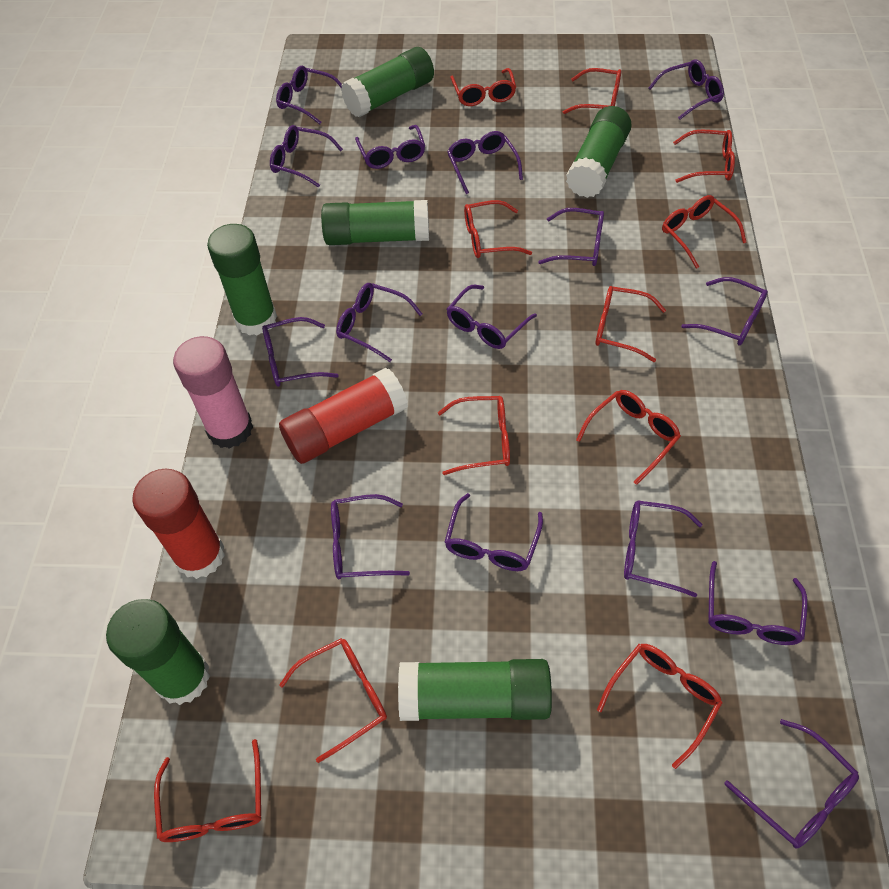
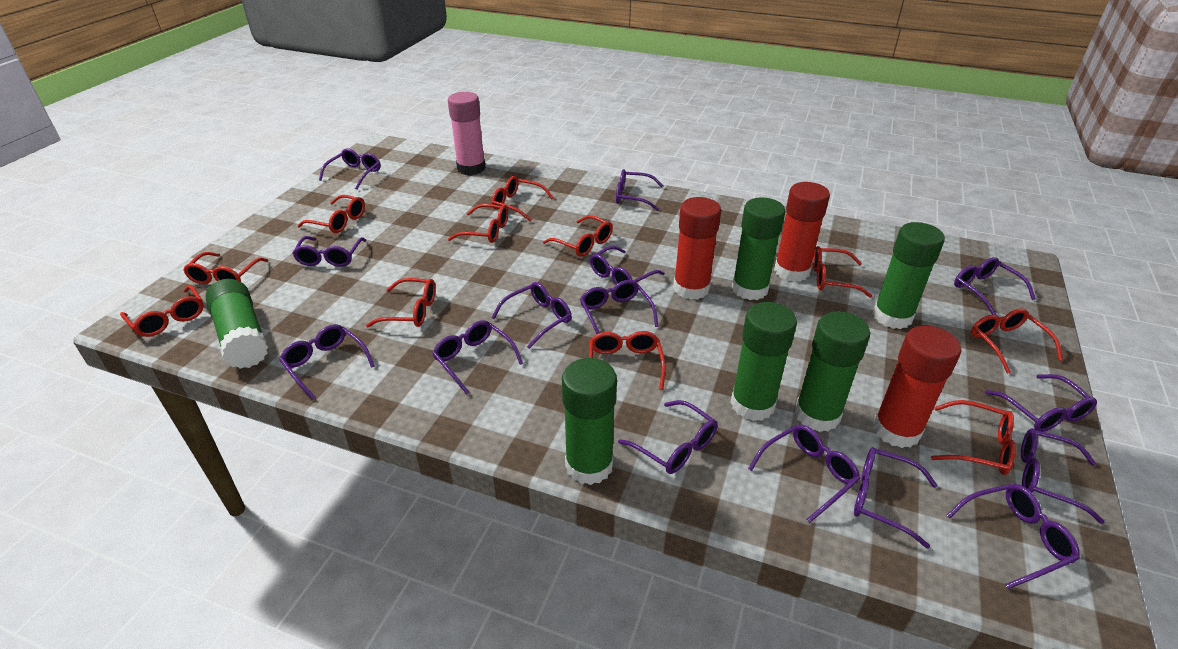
red glue stick: 2 -> 3

